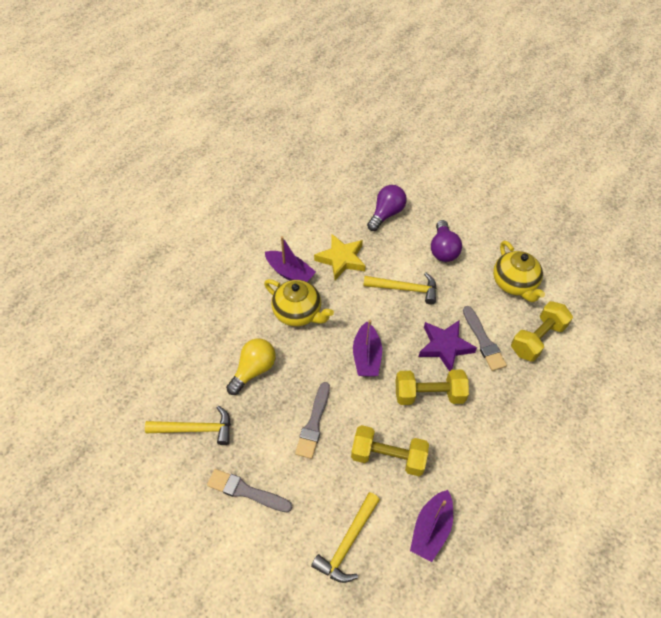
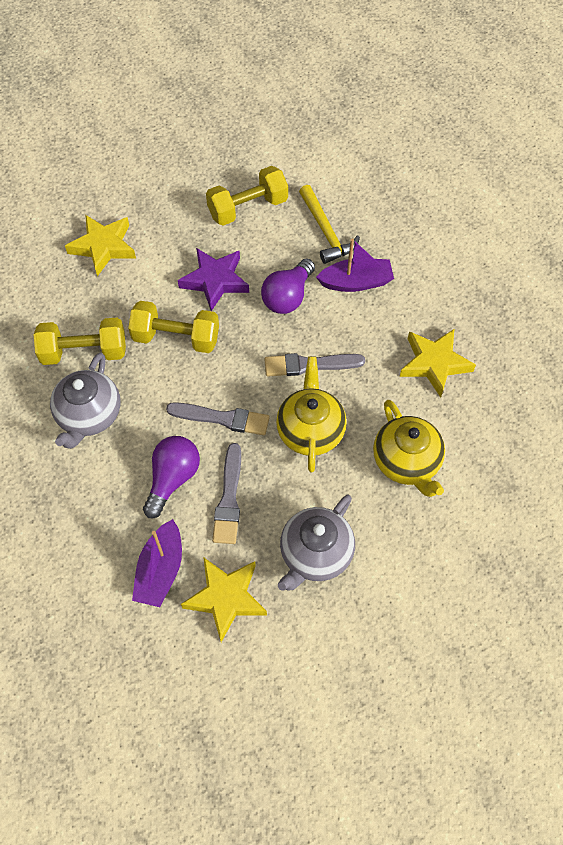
grey teapot: 0 -> 2
purple boat: 3 -> 2
yellow hammer: 3 -> 1
yellow light bulb: 1 -> 0
yellow star: 1 -> 3

